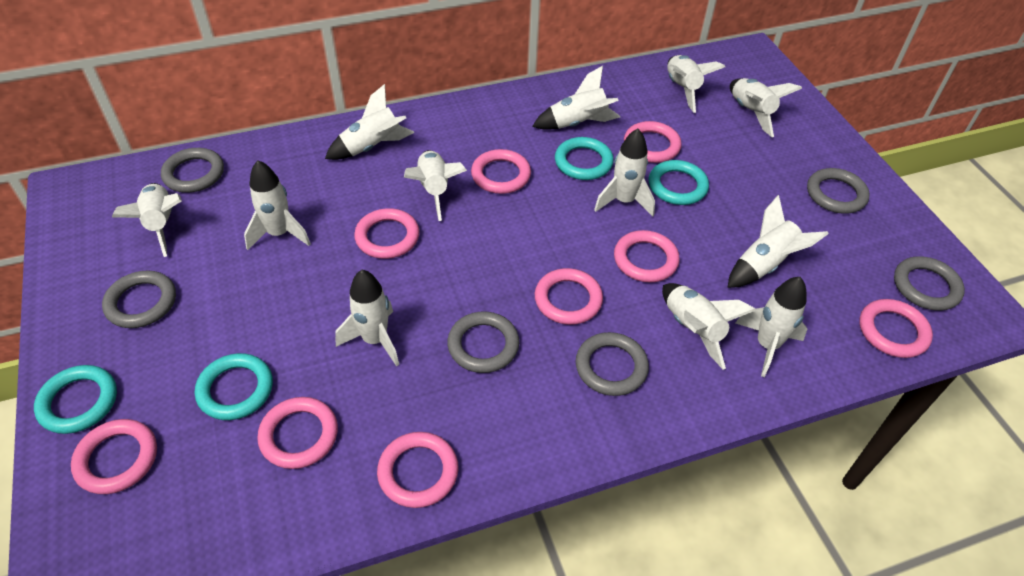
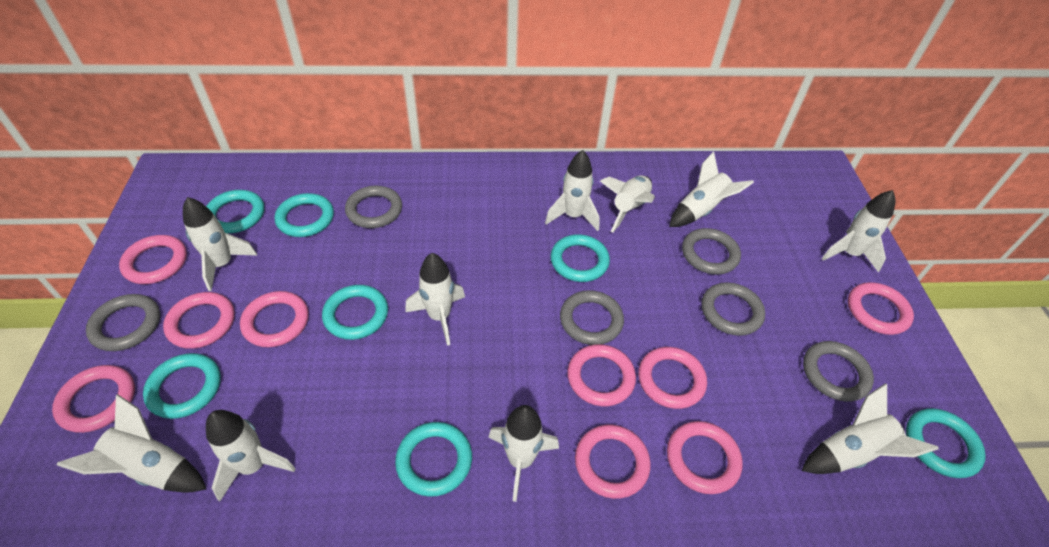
turquoise ring: 4 -> 7
white rocket: 12 -> 10

